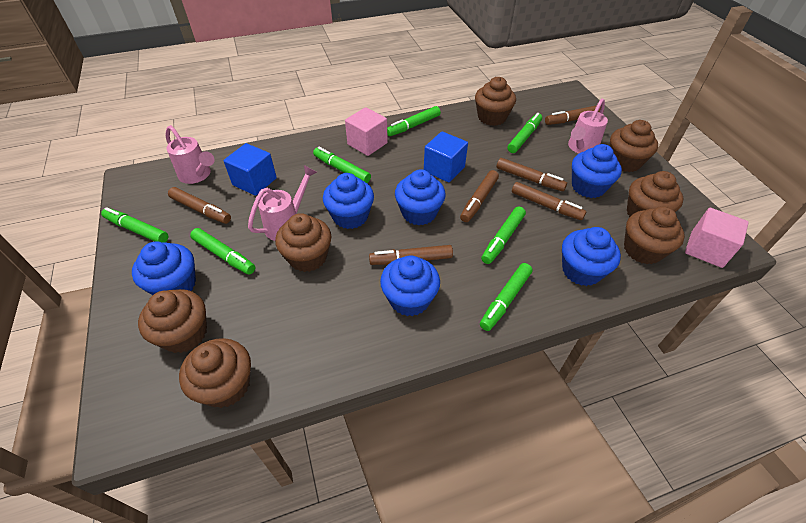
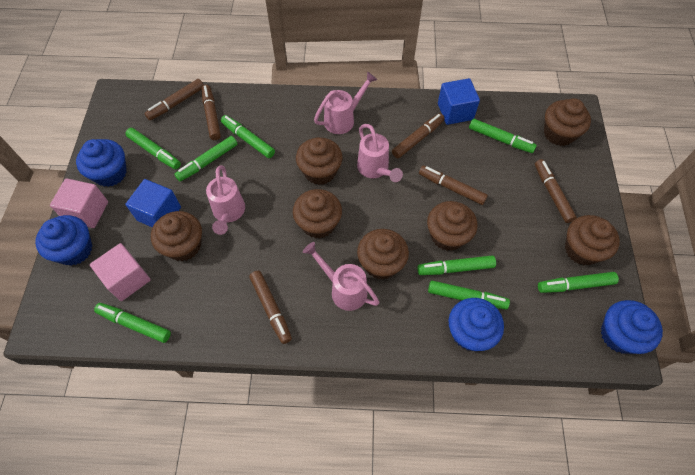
blue cupcake: 6 -> 4
green marker: 7 -> 8
pink watering can: 3 -> 4

